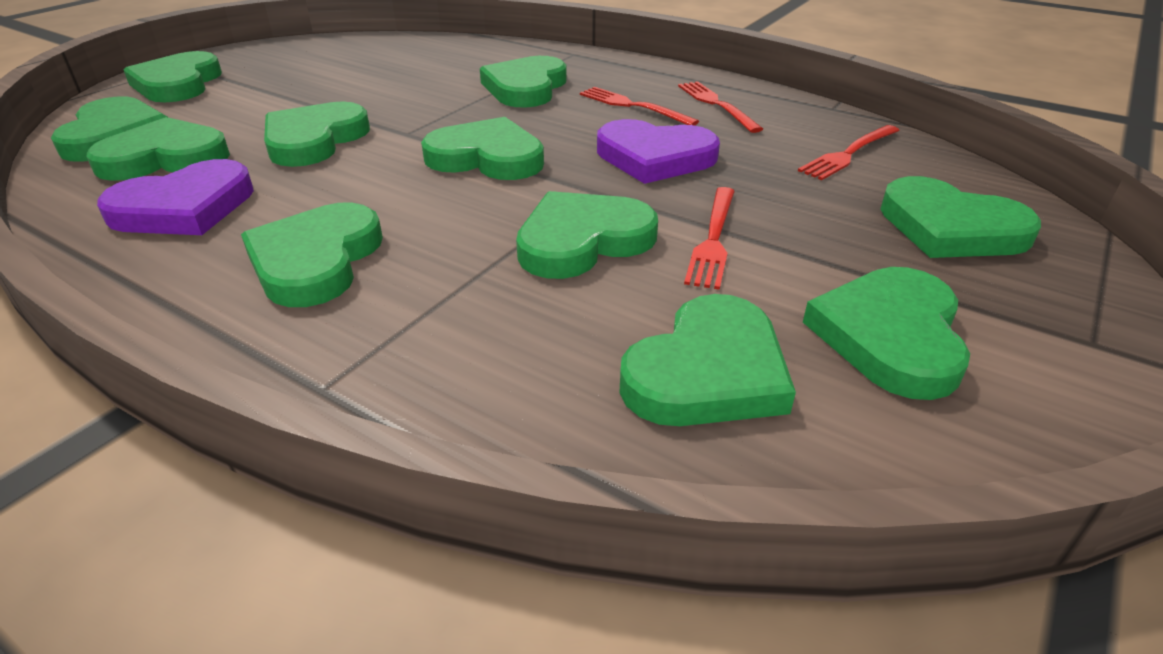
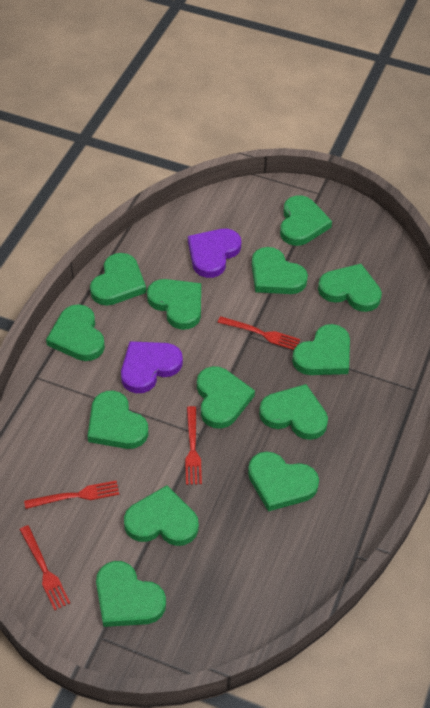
green heart: 11 -> 13

